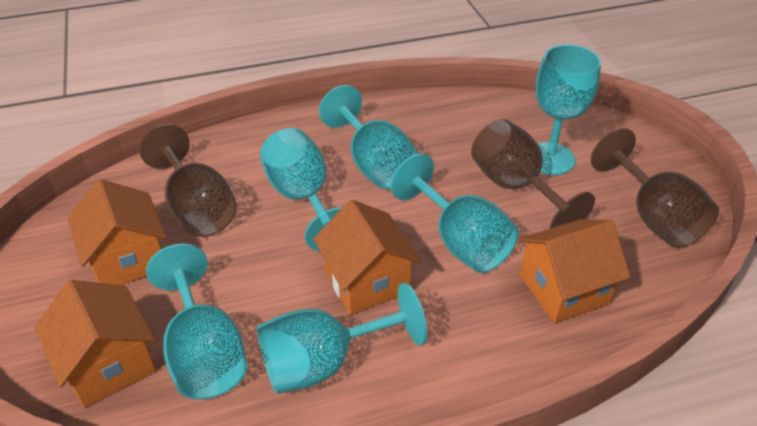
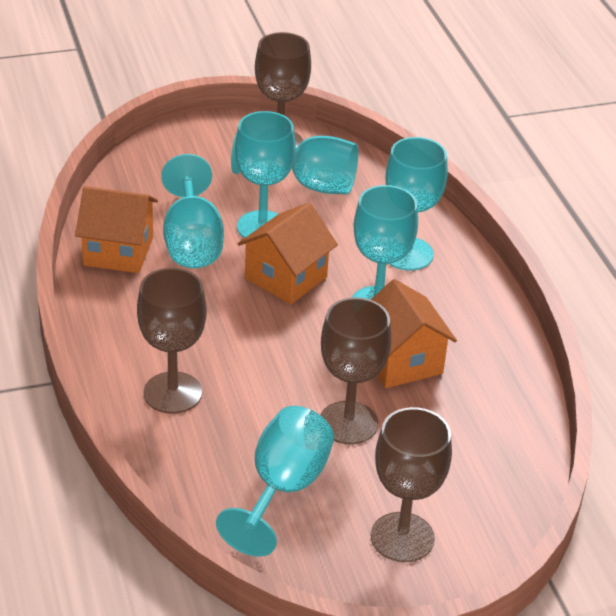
brown goblet: 3 -> 4
orange house: 4 -> 3

